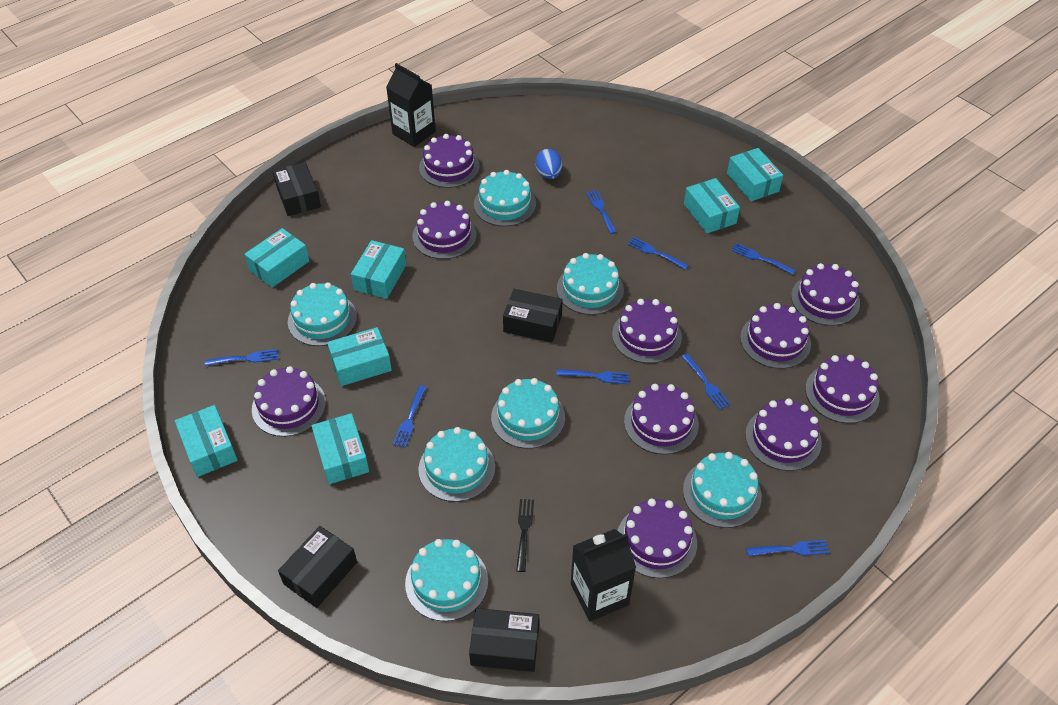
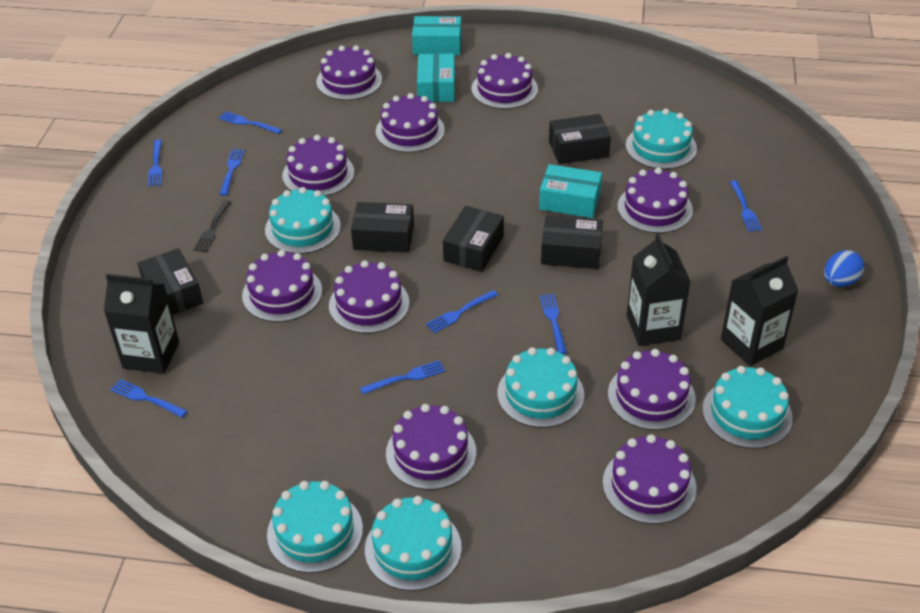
black box: 4 -> 5
black carton: 2 -> 3
turquoise box: 7 -> 3
turquoise cake: 7 -> 6

